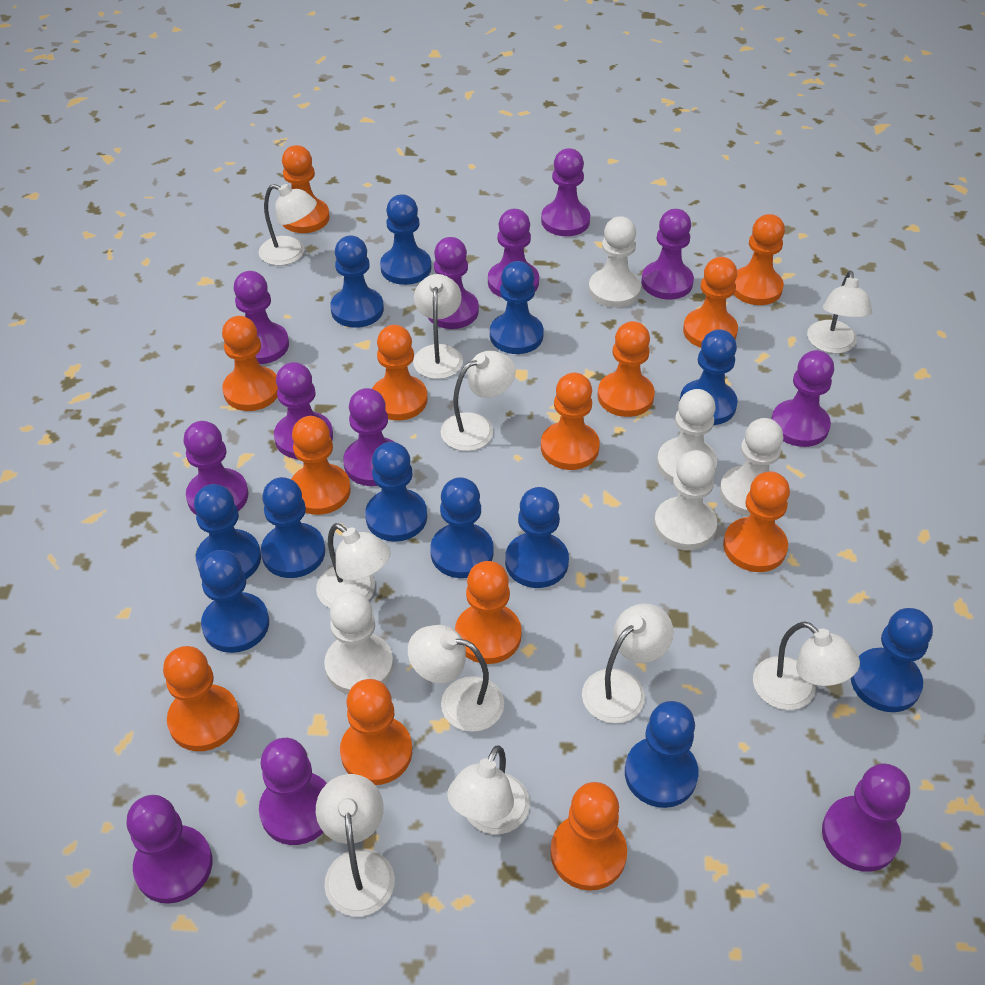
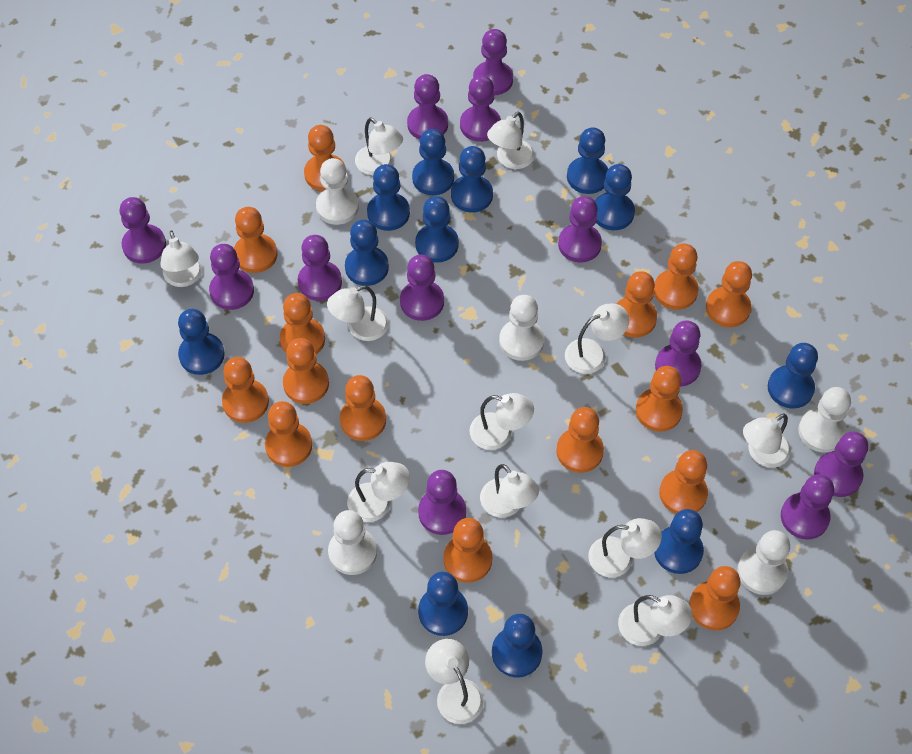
orange pawn: 13 -> 15
white lamp: 10 -> 12

